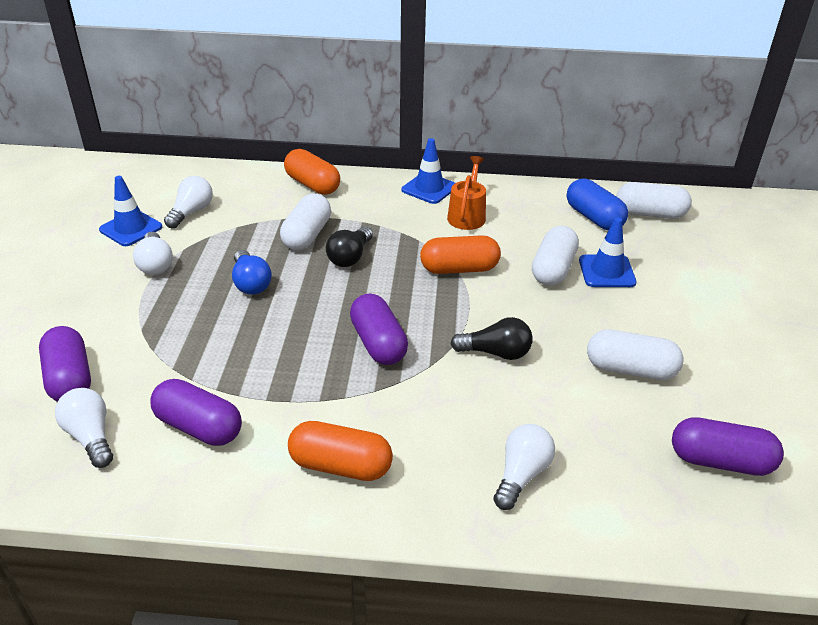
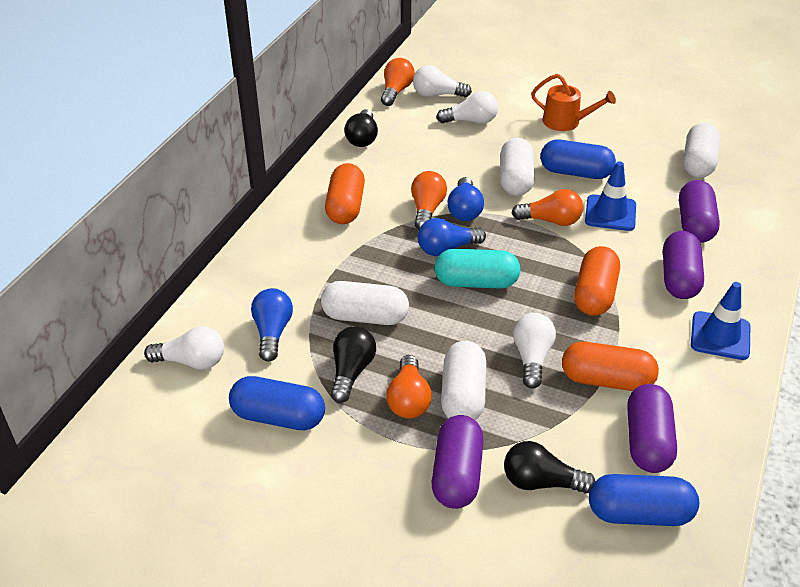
black light bulb: 2 -> 3
blue capsule: 1 -> 3
blue light bulb: 1 -> 3
blue traffic cone: 3 -> 2
orange light bulb: 0 -> 4
turquoise capsule: 0 -> 1

